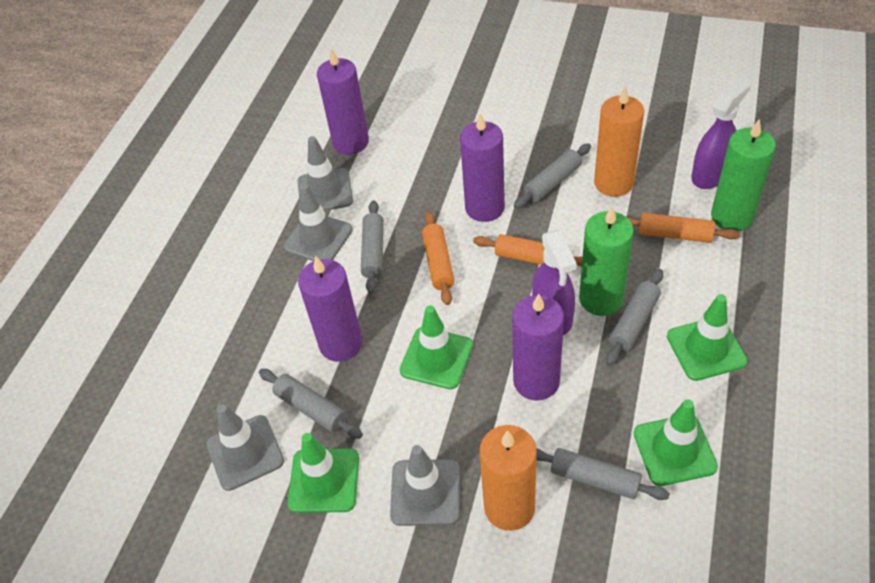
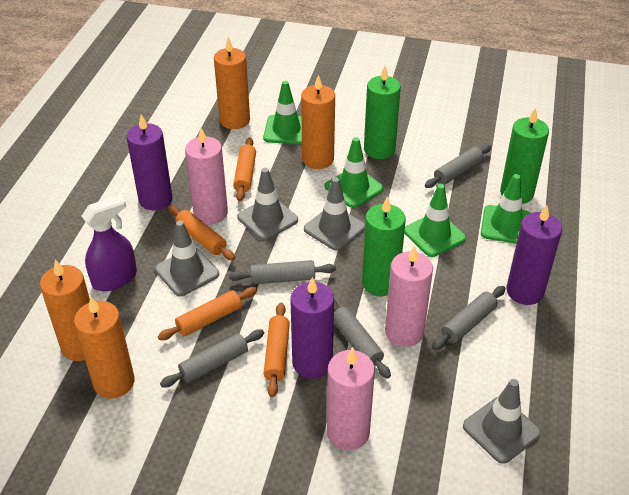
green candle: 2 -> 3
orange candle: 2 -> 4
orange rolling pin: 3 -> 4
pink candle: 0 -> 3
purple candle: 4 -> 3
purple spray bottle: 2 -> 1

